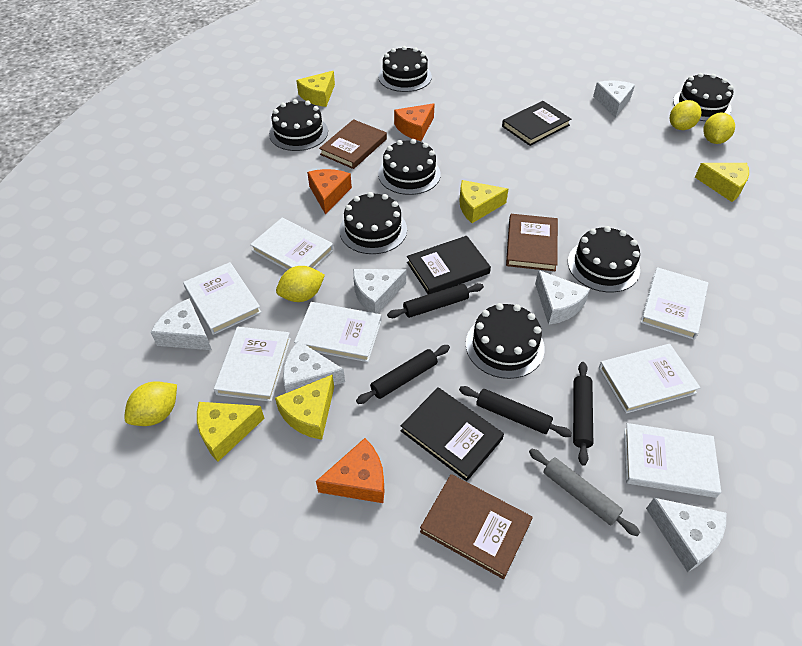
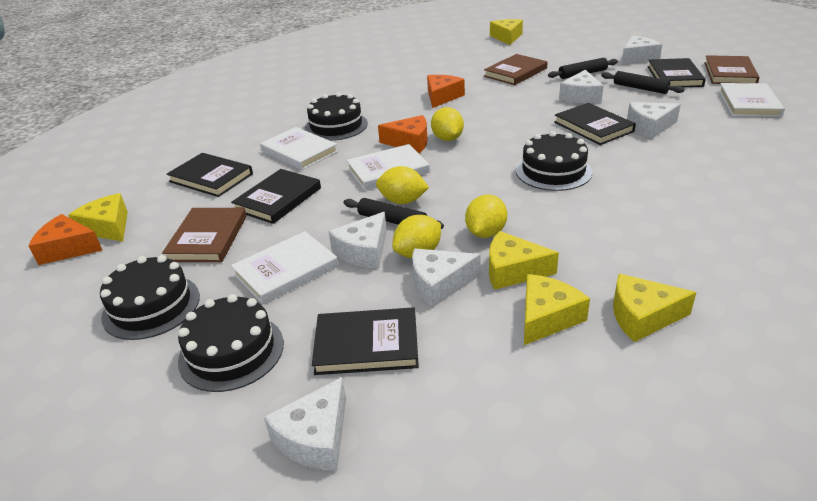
black book: 3 -> 5
black cake: 7 -> 4
black rolling pin: 4 -> 3
grey rolling pin: 1 -> 0
white book: 7 -> 4

